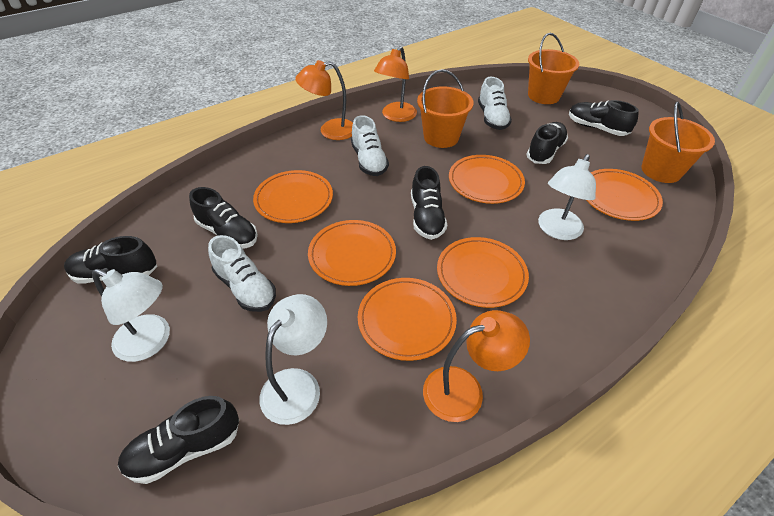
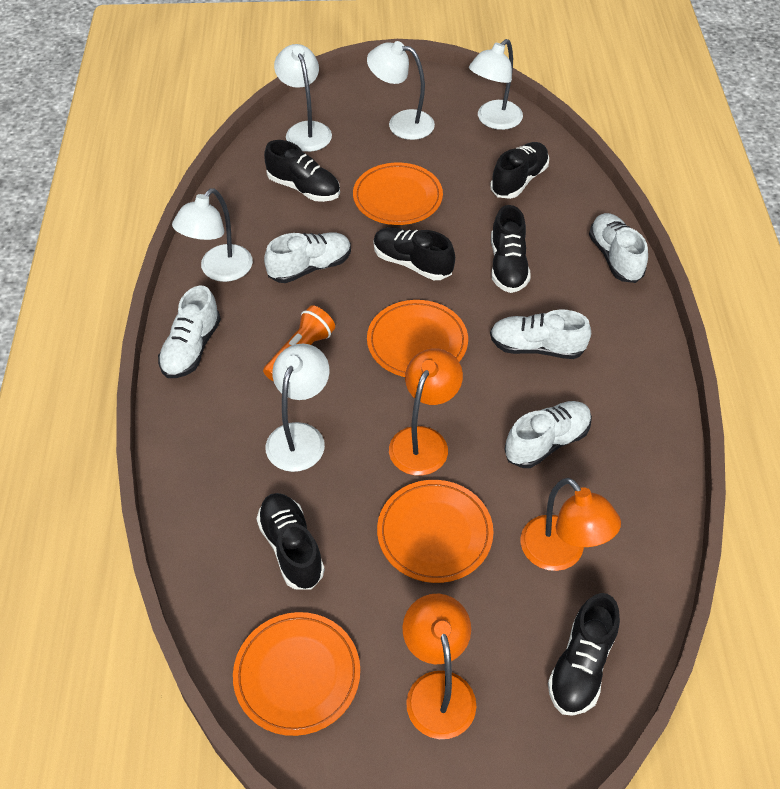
orange bucket: 3 -> 0
orange flashlight: 0 -> 1
orange plate: 6 -> 4
white lamp: 3 -> 5
white shoe: 3 -> 5

